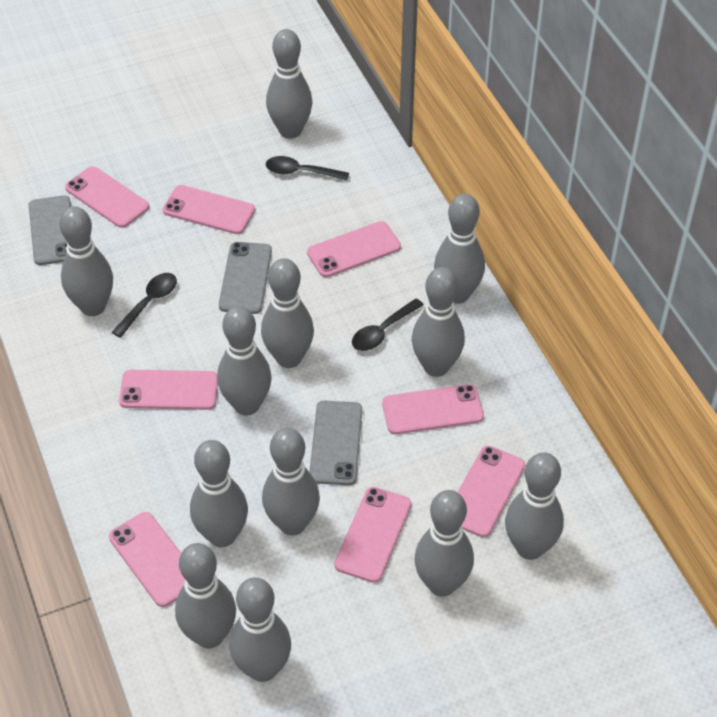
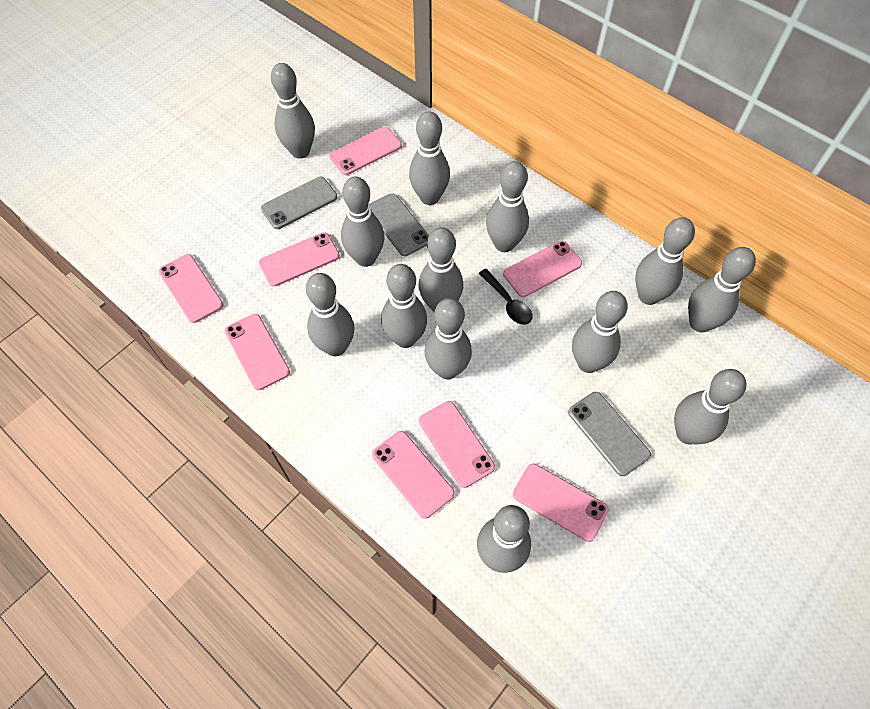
black spoon: 3 -> 1
grey bowling pin: 12 -> 13

